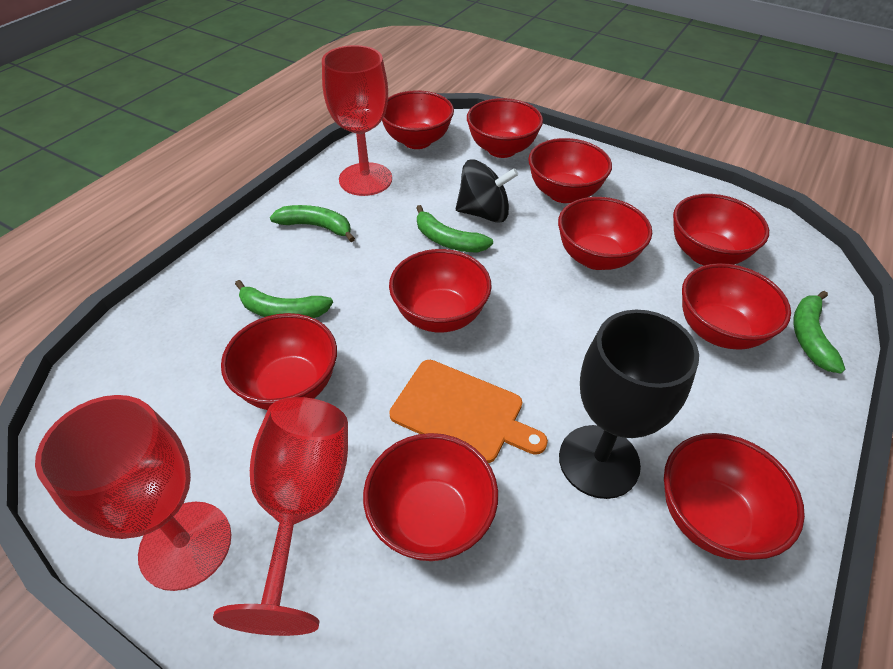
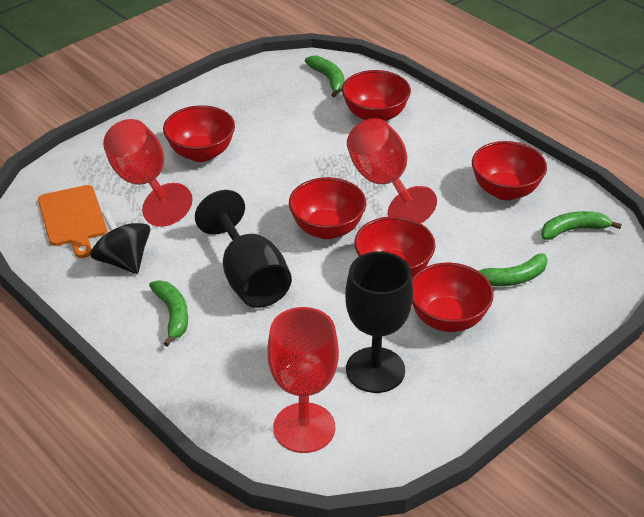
black goblet: 1 -> 2
red bowl: 10 -> 6

